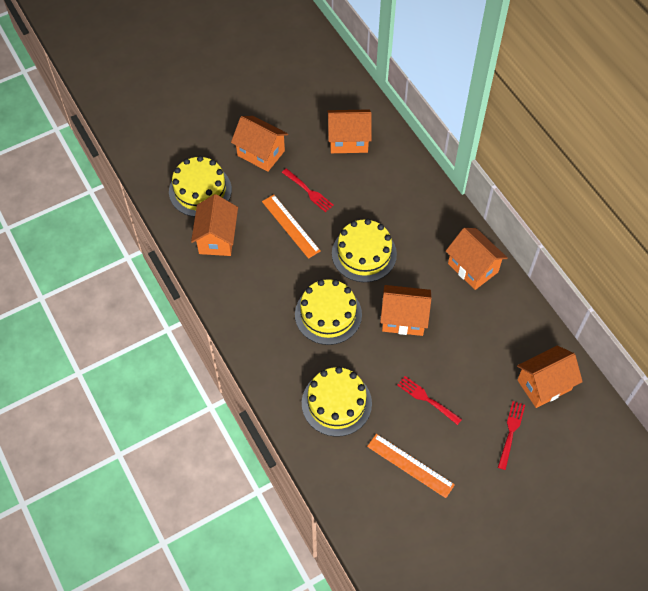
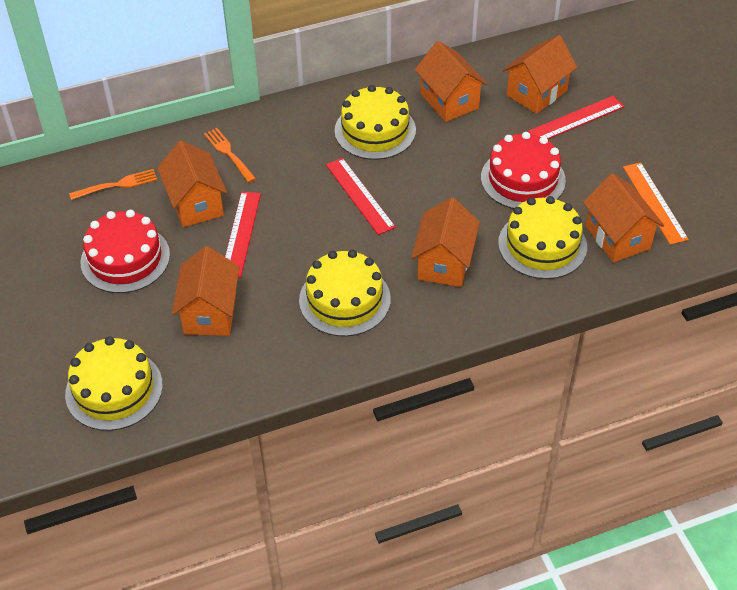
orange fork: 0 -> 2
orange ruler: 2 -> 1
red cake: 0 -> 2
red fork: 3 -> 0
red ruler: 0 -> 3

